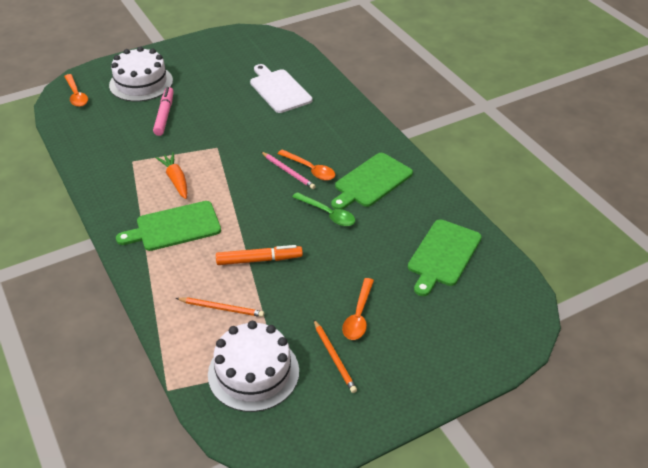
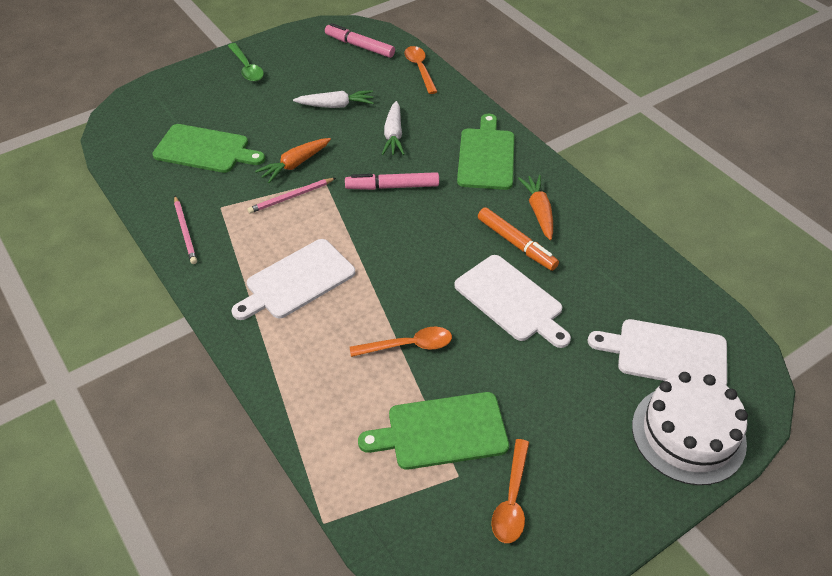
orange carrot: 1 -> 2
orange pencil: 2 -> 0
pink marker: 1 -> 2
pink pencil: 1 -> 2
white cake: 2 -> 1
white carrot: 0 -> 2
white cutting board: 1 -> 3

